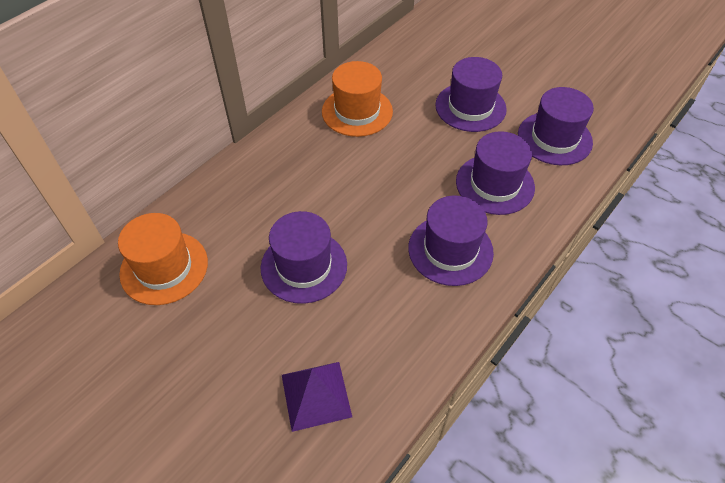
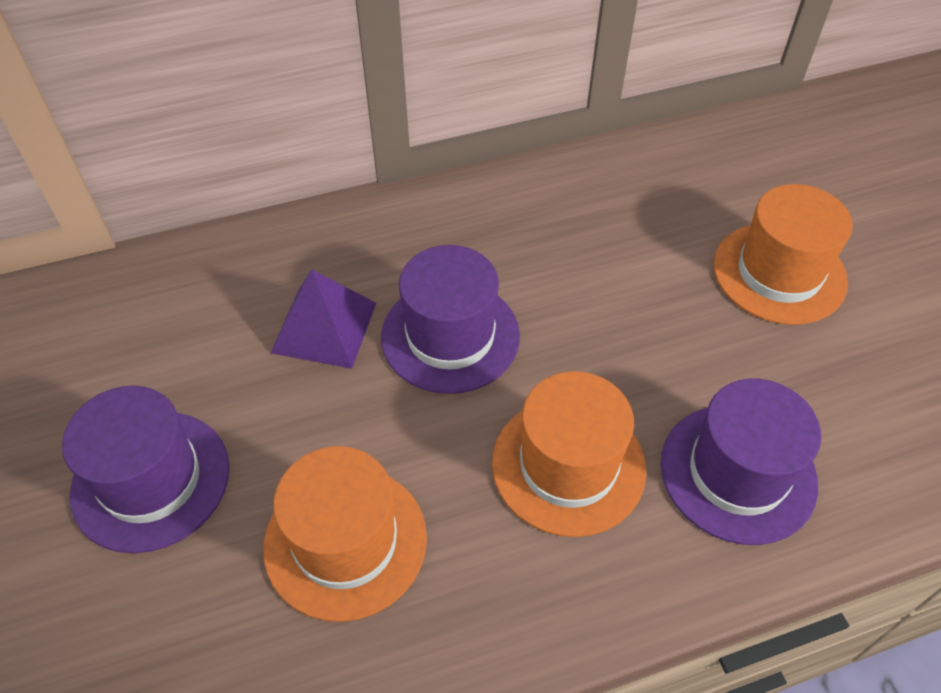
orange hat: 2 -> 3
purple hat: 5 -> 3

